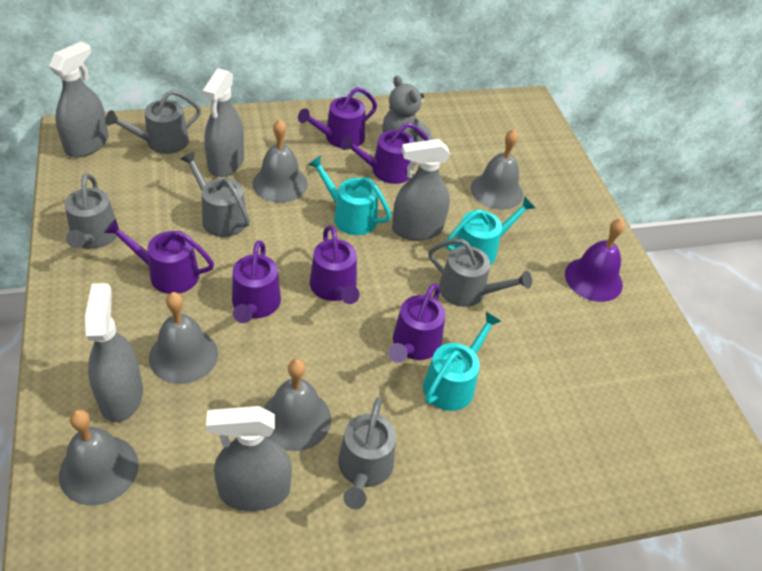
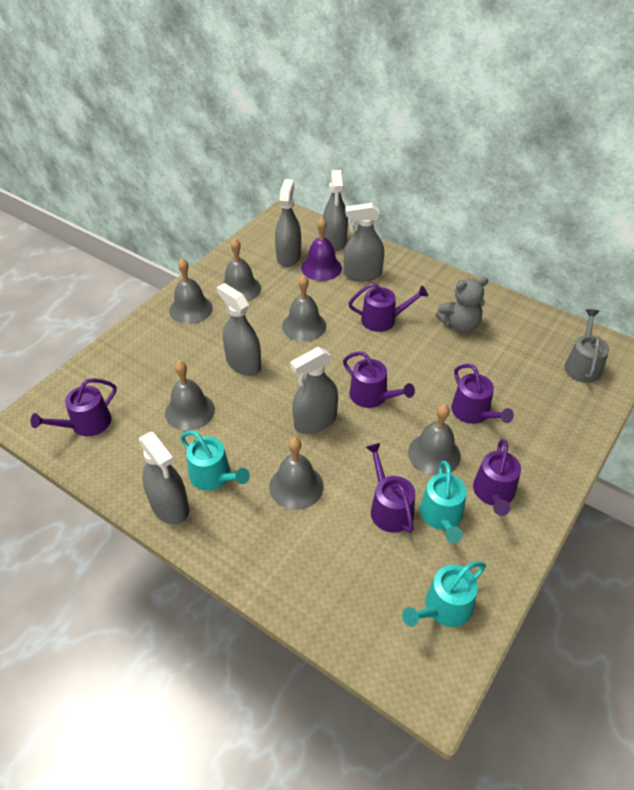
grey bell: 5 -> 6
grey spray bottle: 5 -> 6
grey watering can: 5 -> 1

